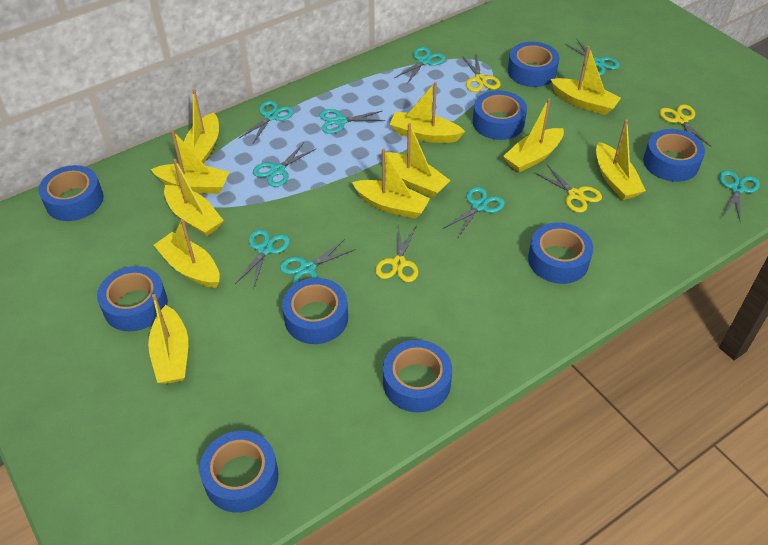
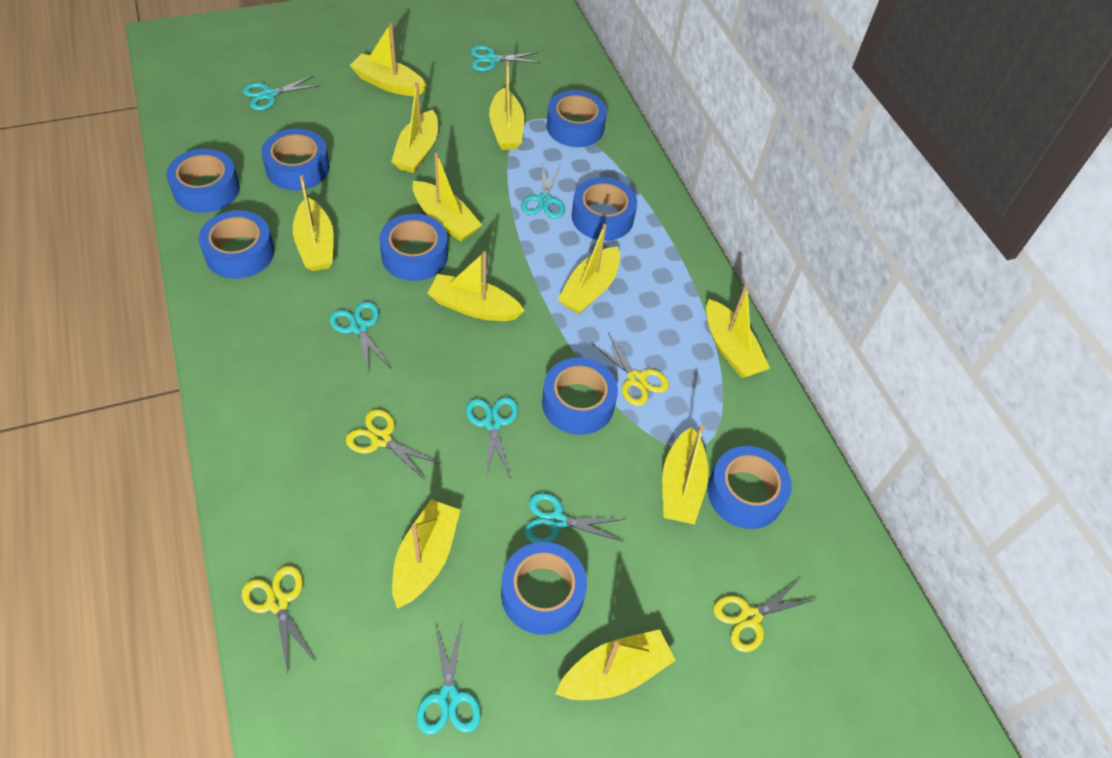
turquoise scissors: 9 -> 7

